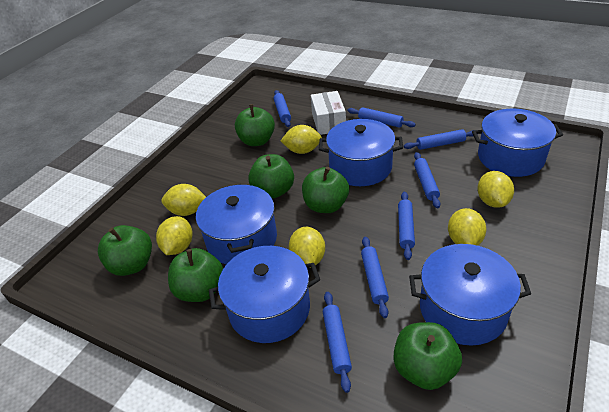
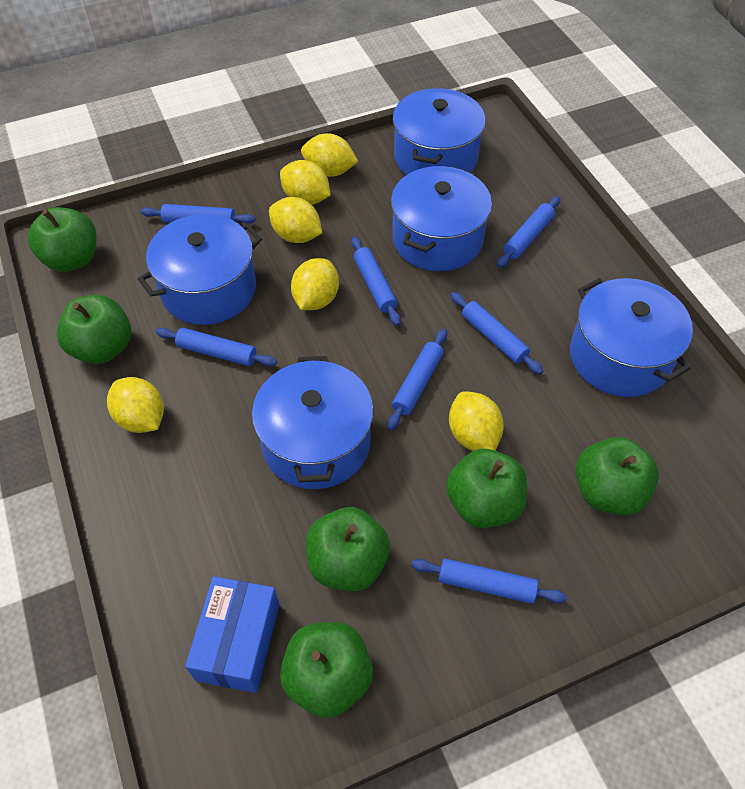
blue box: 0 -> 1
white box: 1 -> 0

